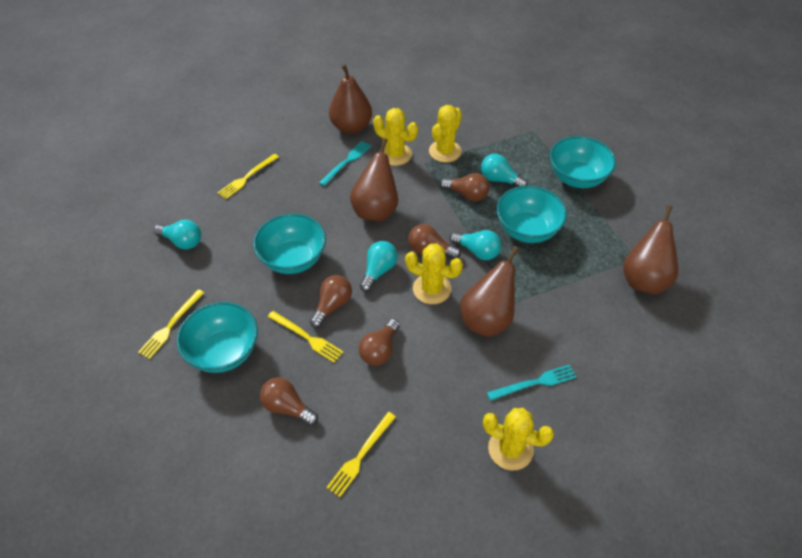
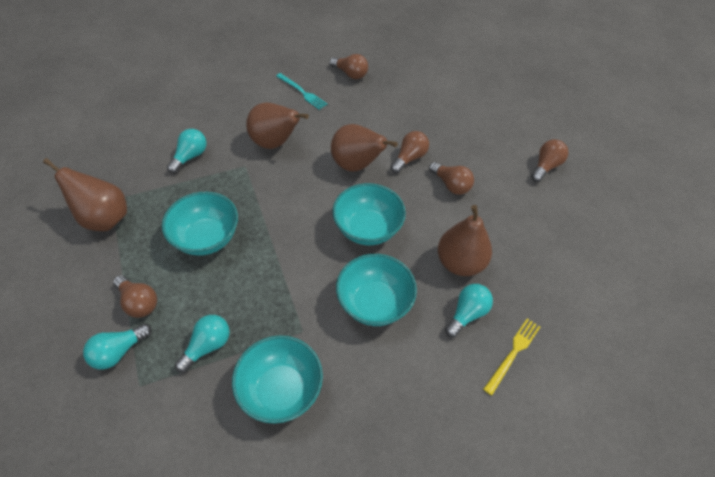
turquoise fork: 2 -> 1
yellow cactus: 4 -> 0
yellow fork: 4 -> 1

